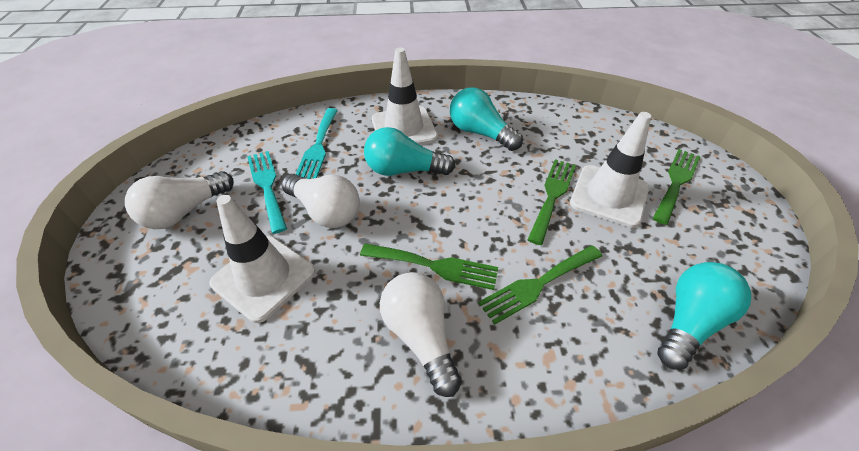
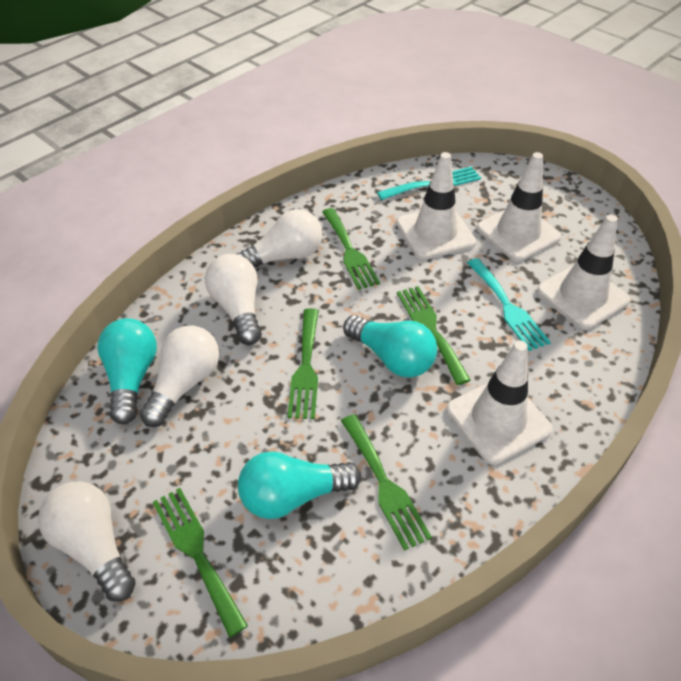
green fork: 4 -> 5
white light bulb: 3 -> 4
white traffic cone: 3 -> 4

